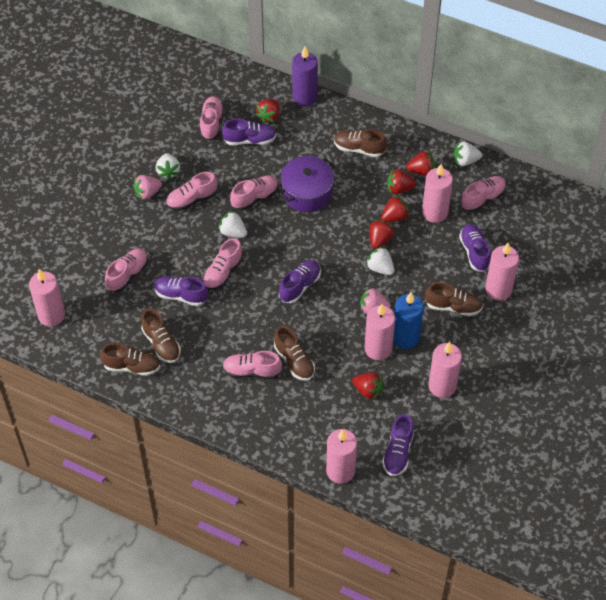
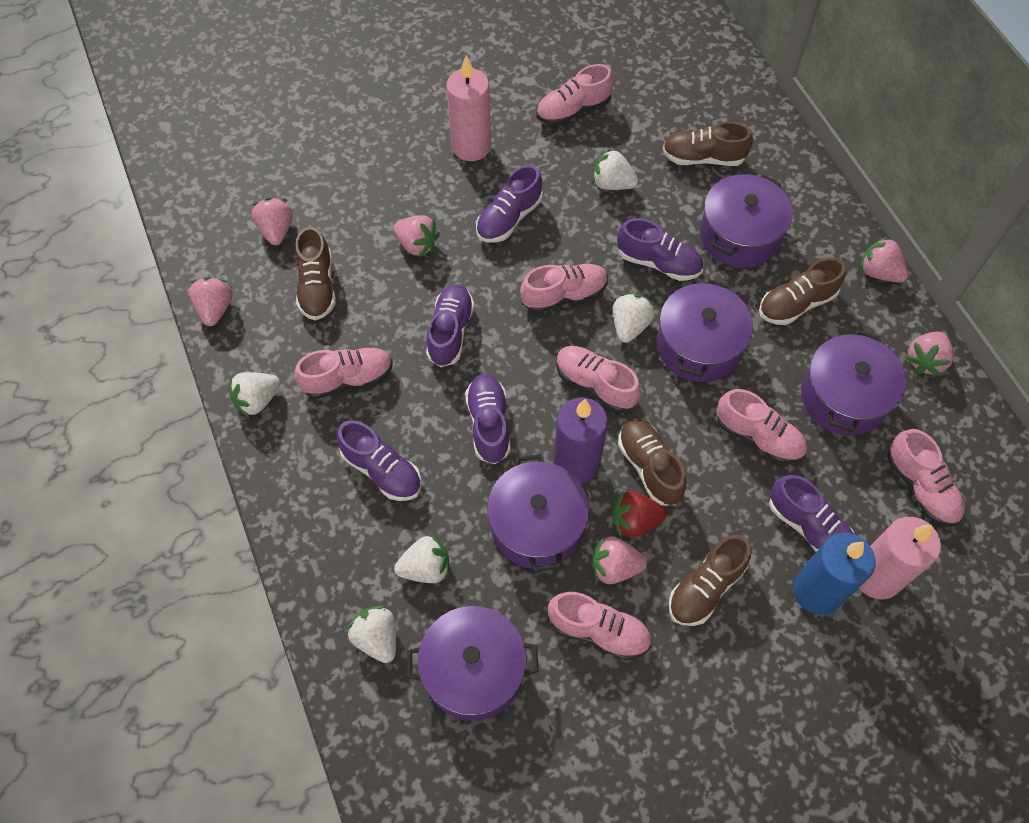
pink candle: 6 -> 2
pink strawberry: 2 -> 6
purple pot: 1 -> 5
purple shoe: 5 -> 6
red strawberry: 6 -> 1
white strawberry: 4 -> 5

